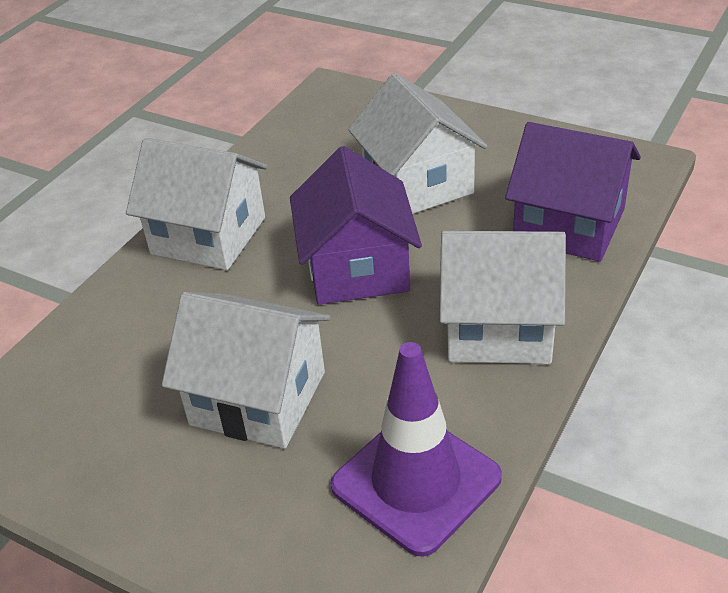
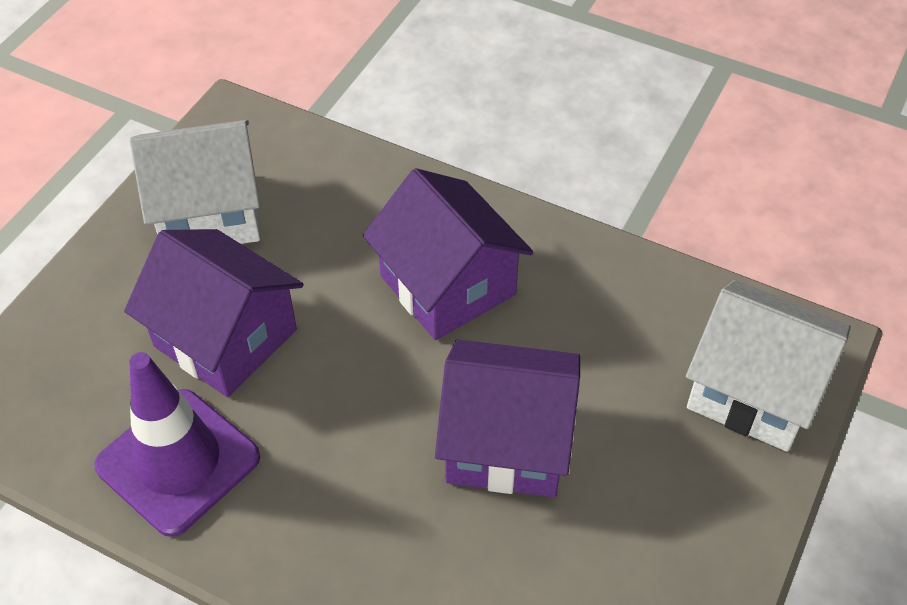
purple house: 2 -> 3
white house: 4 -> 2

